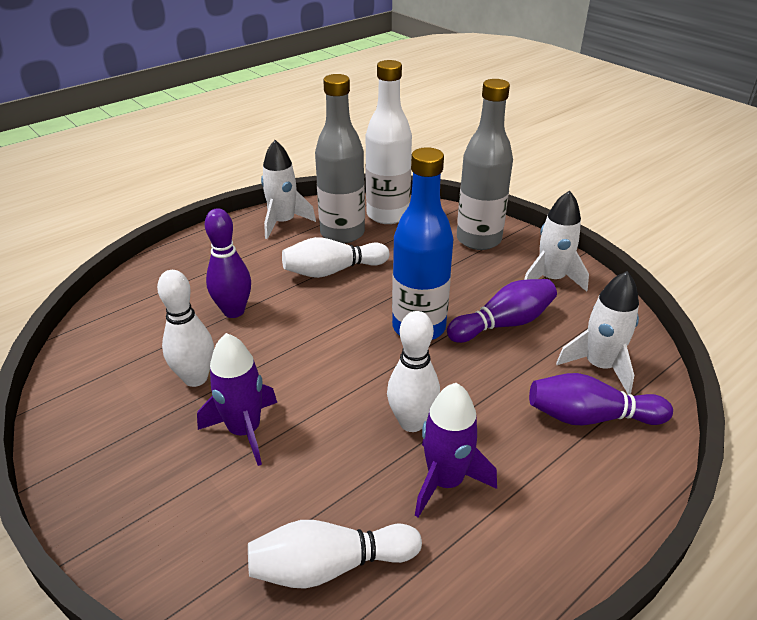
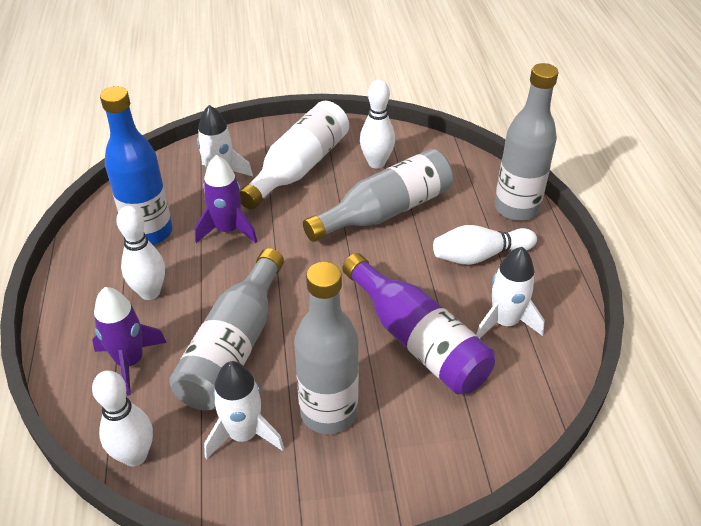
grey bottle: 2 -> 4
purple bottle: 0 -> 1
purple bowling pin: 3 -> 0

